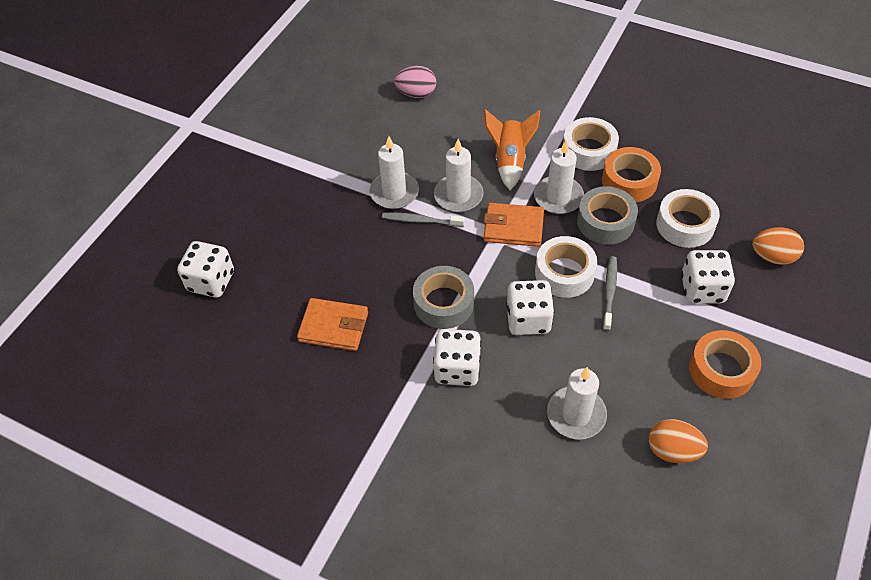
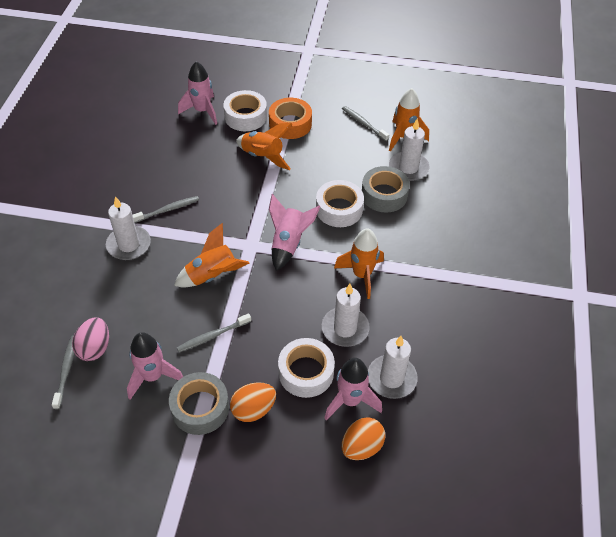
grey toothbrush: 2 -> 4
orange rocket: 1 -> 4
orange tape: 2 -> 1
orange wallet: 2 -> 0
pink rocket: 0 -> 4
white dice: 4 -> 0

